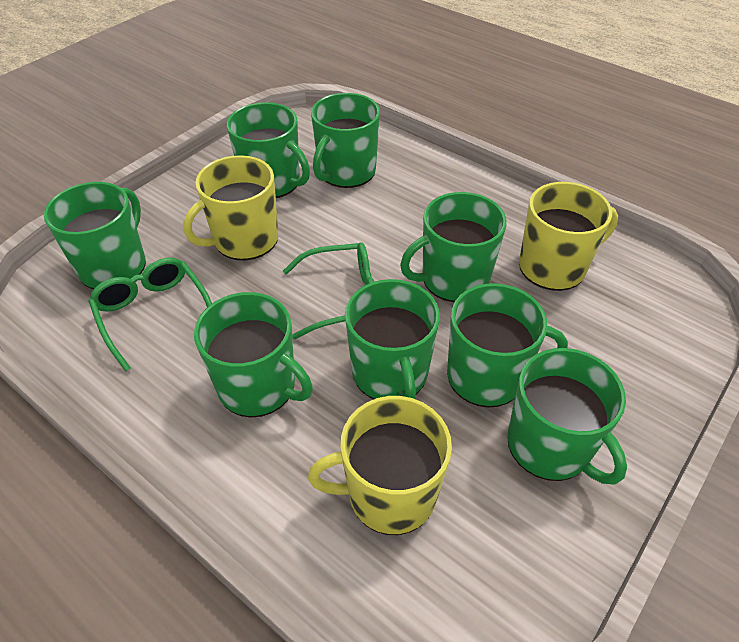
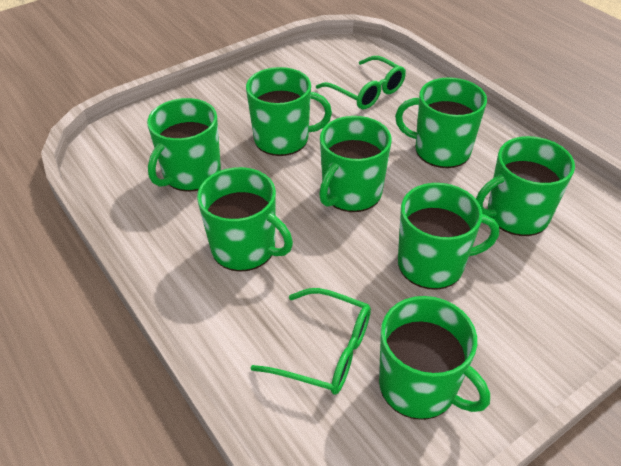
yellow mug: 3 -> 0

